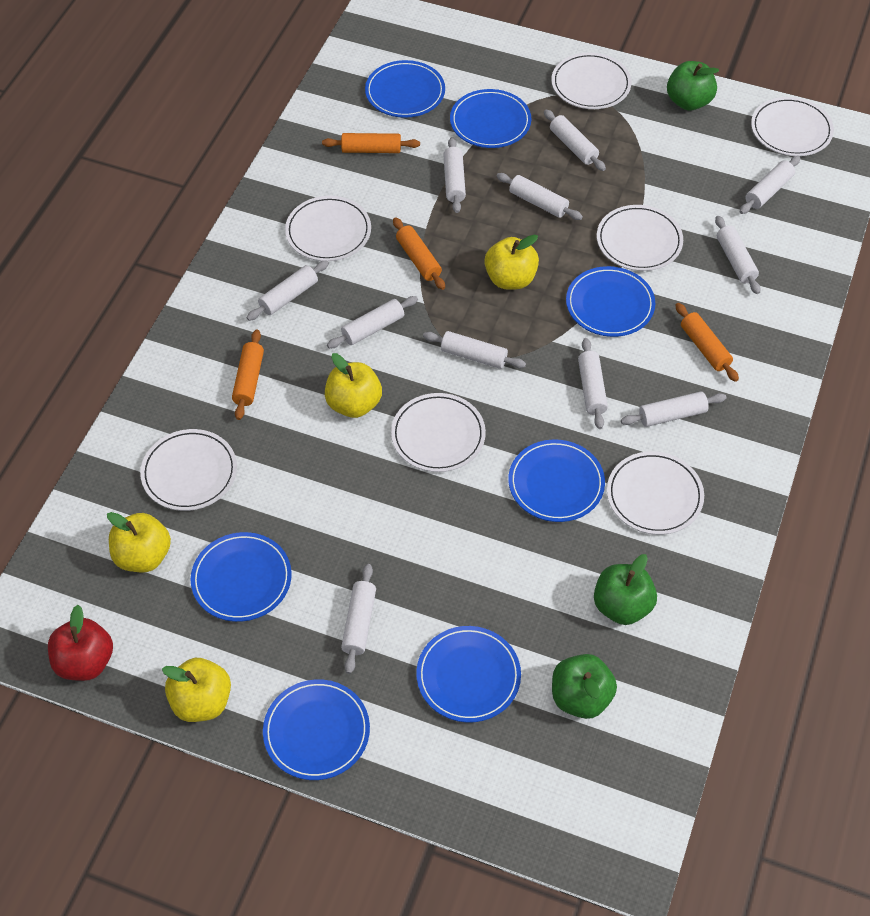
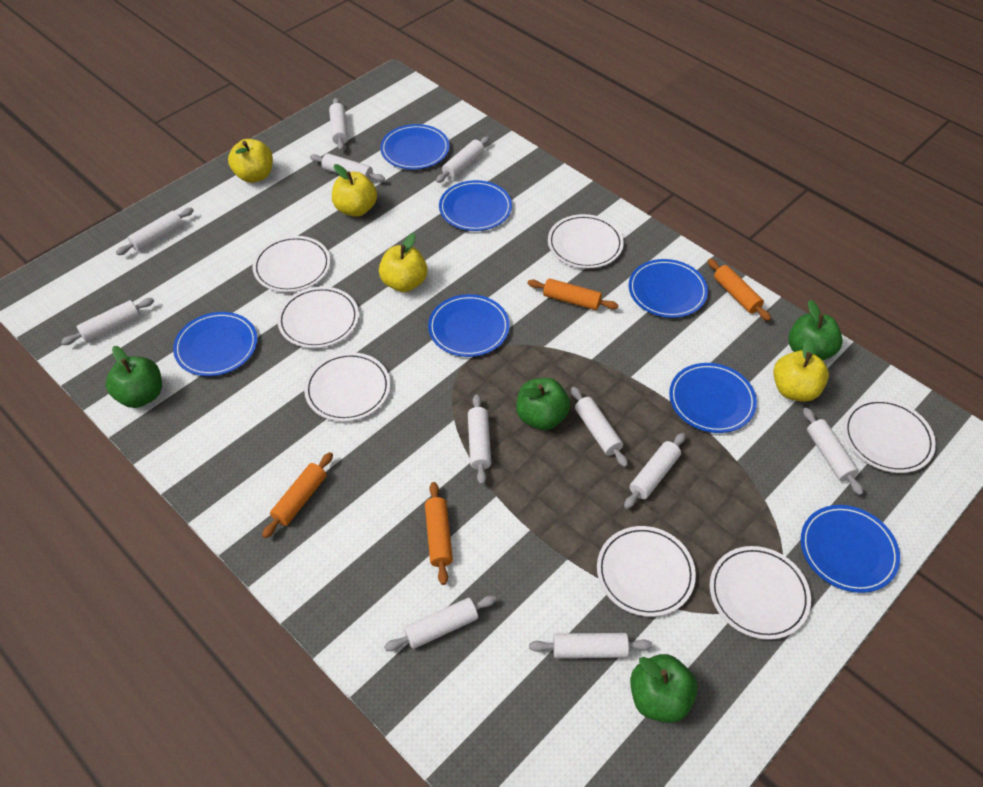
green apple: 3 -> 4
red apple: 1 -> 0

